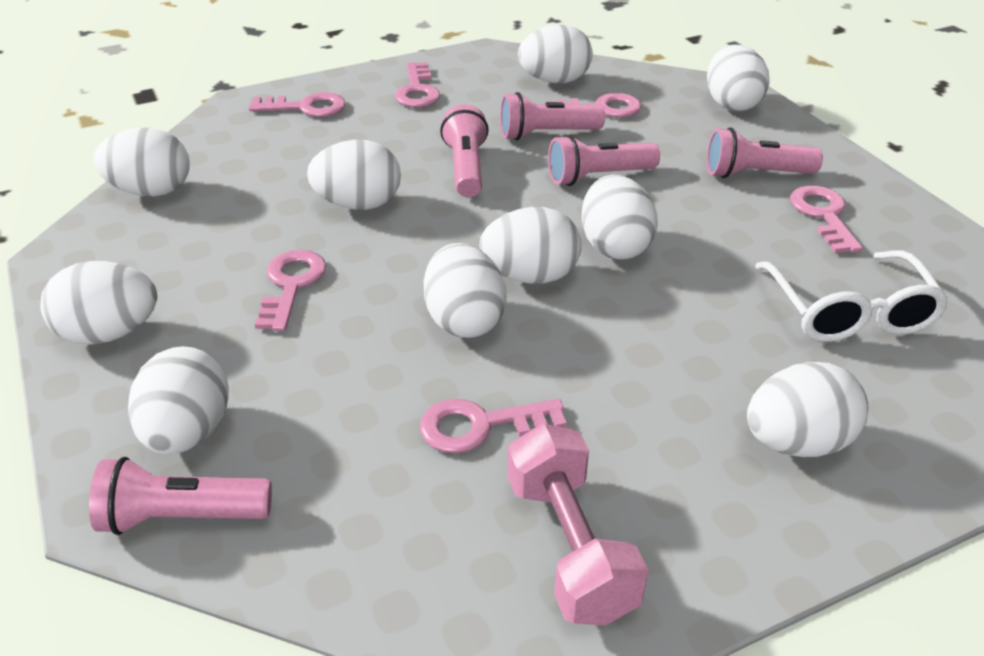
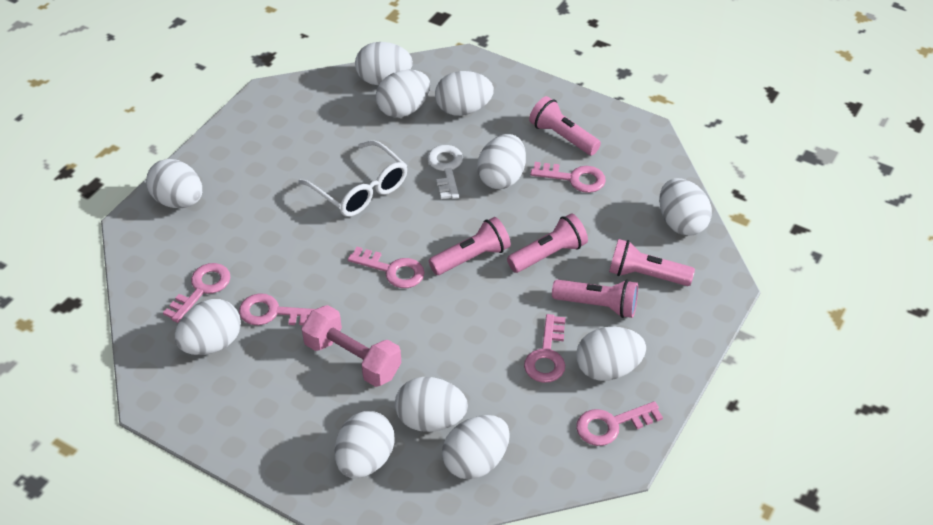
white egg: 10 -> 11
white key: 0 -> 1

